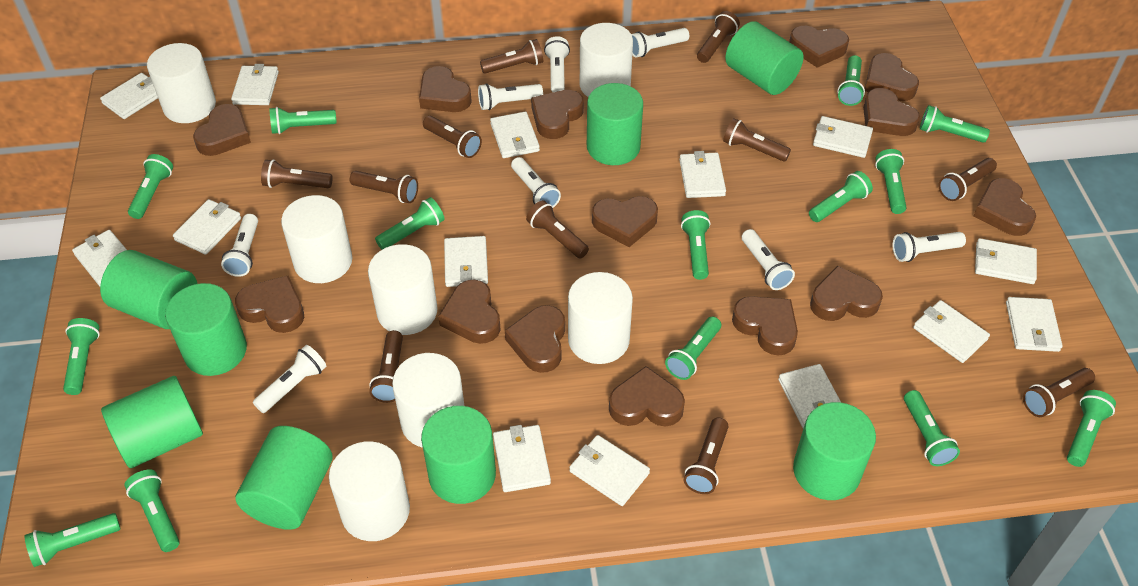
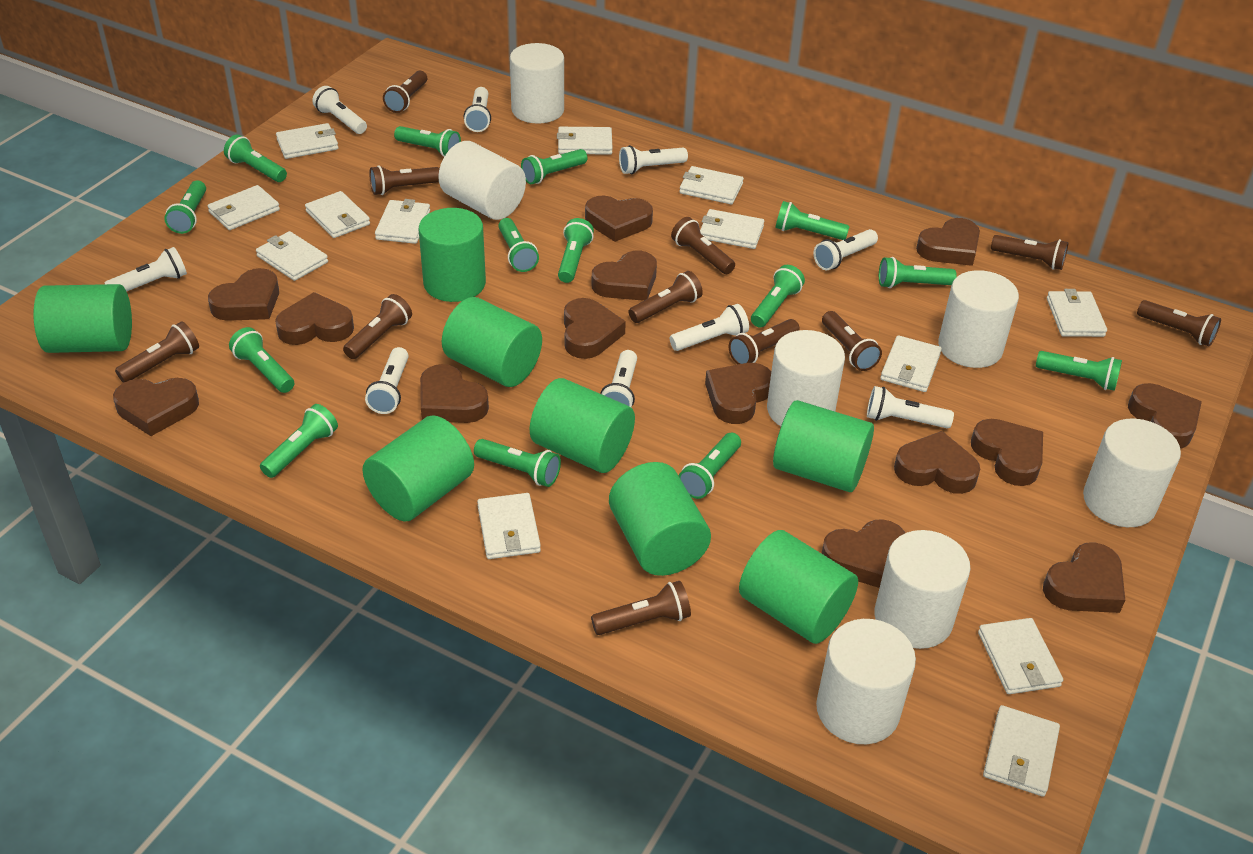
white flashlight: 8 -> 9
white wallet: 14 -> 13

